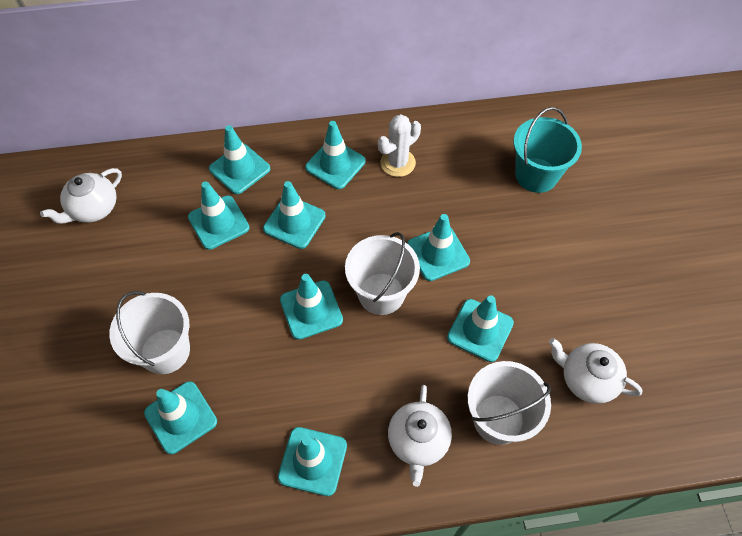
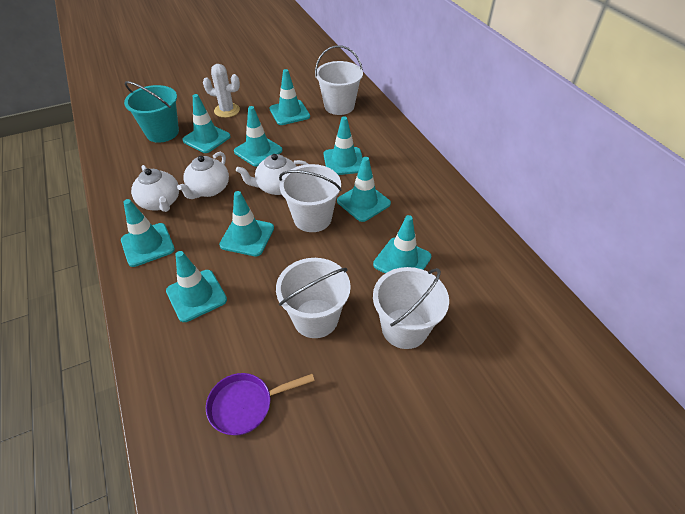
purple pan: 0 -> 1
white bucket: 3 -> 4

